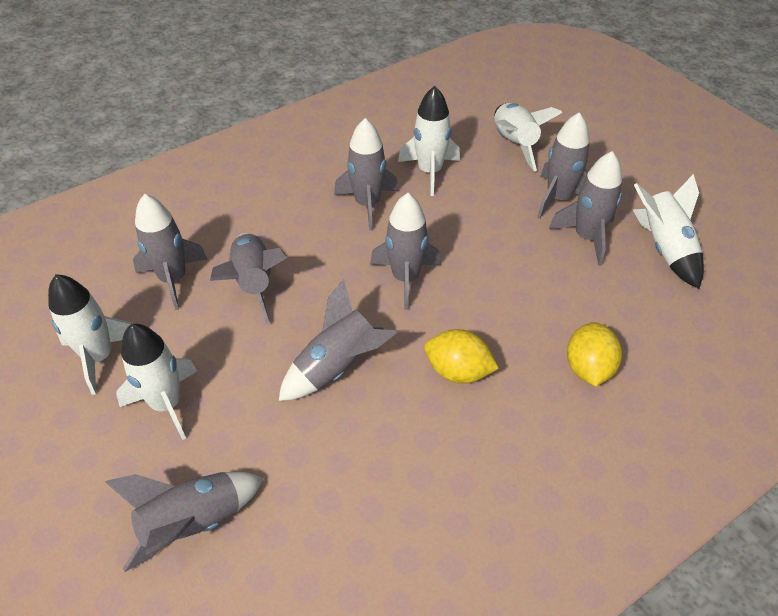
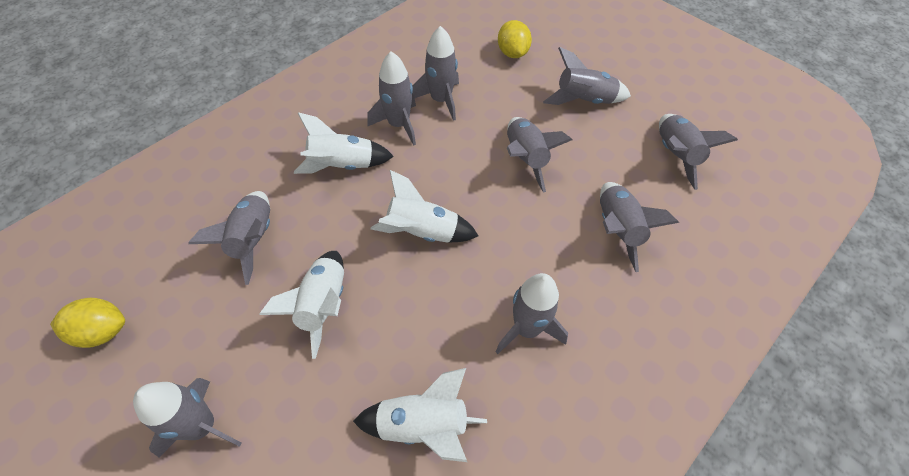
grey rocket: 8 -> 9
white rocket: 5 -> 4

